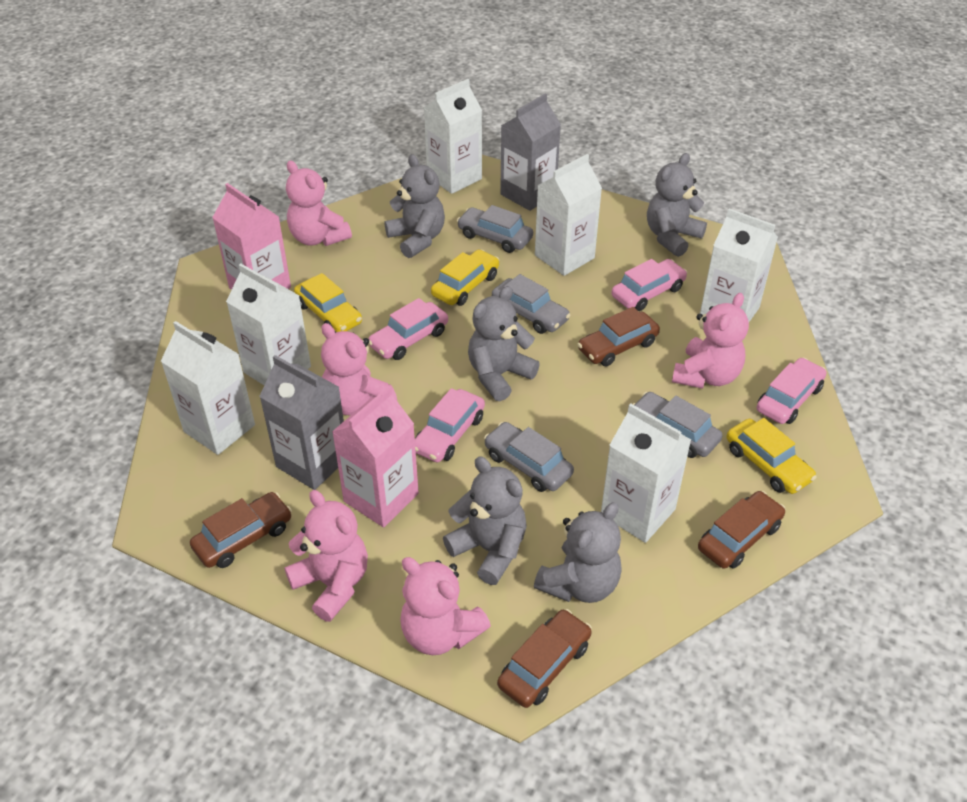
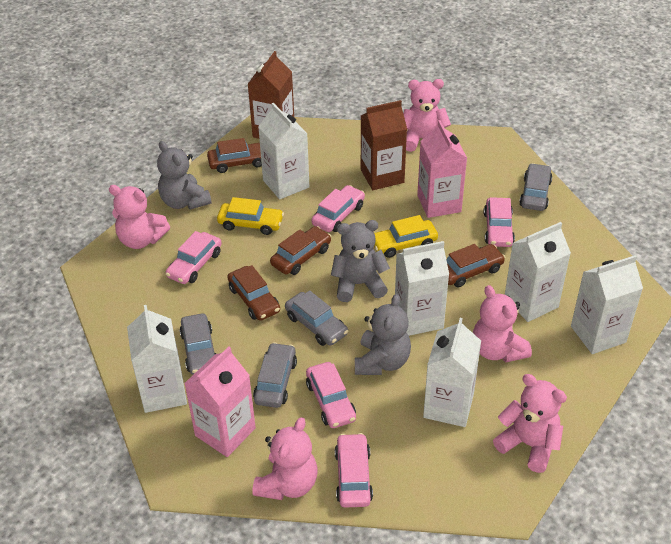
brown carton: 0 -> 2
grey carton: 2 -> 0
grey teddy bear: 5 -> 3
pink car: 4 -> 5
yellow car: 3 -> 2

